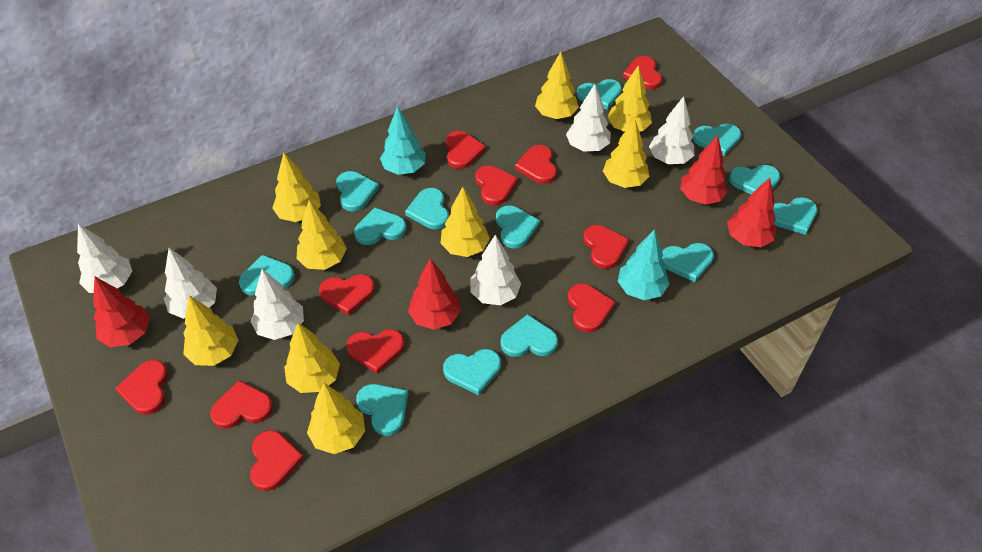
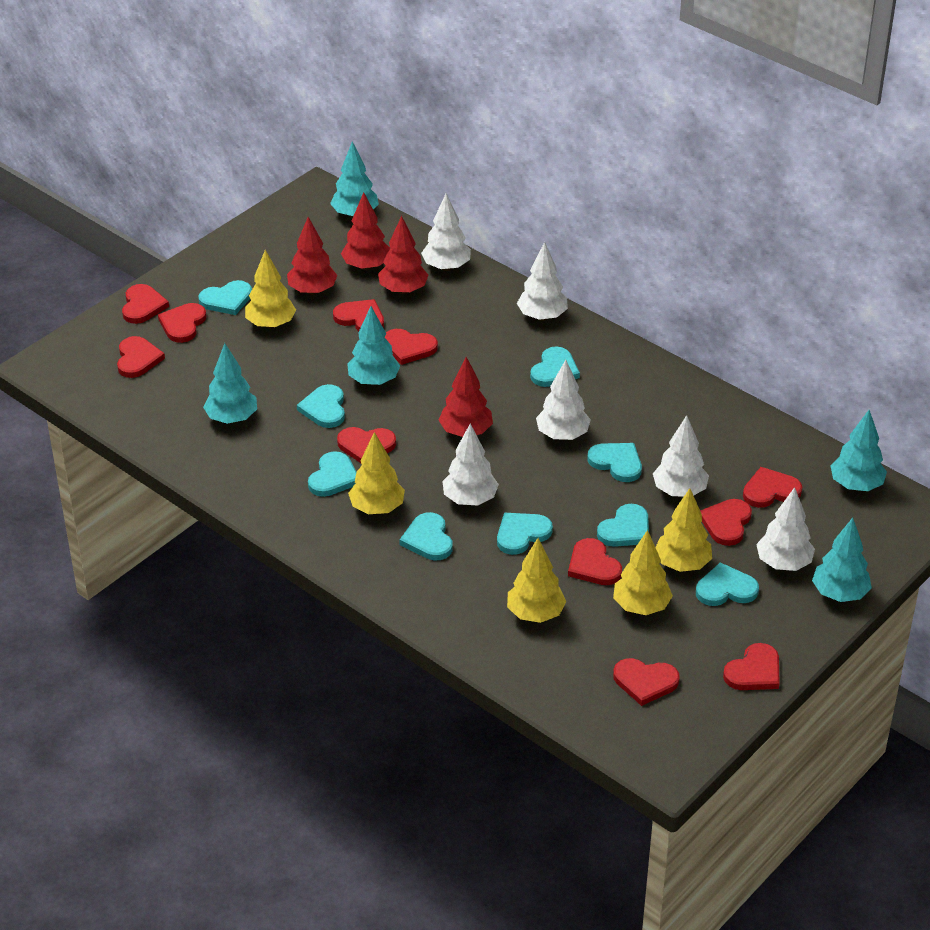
turquoise heart: 13 -> 9
turquoise tree: 2 -> 5
yellow tree: 9 -> 5

